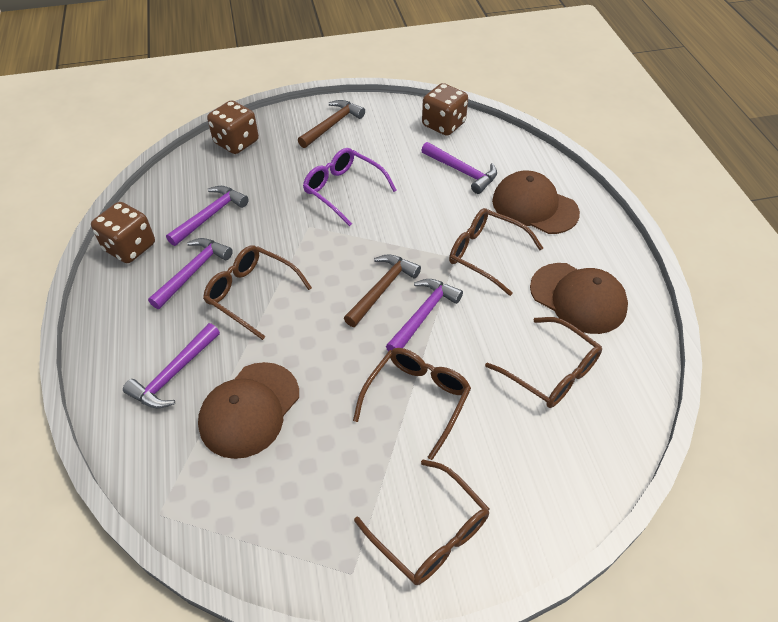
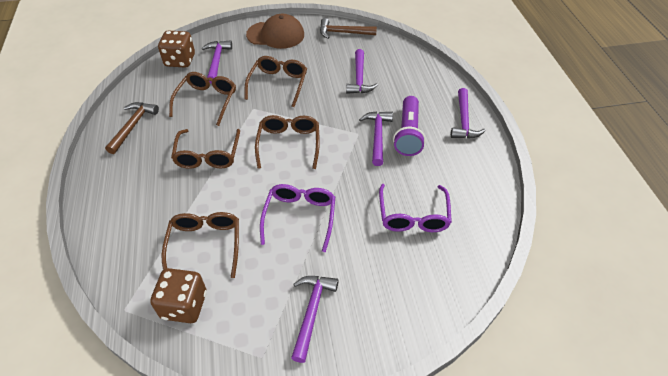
brown cap: 3 -> 1
brown dice: 3 -> 2
purple flashlight: 0 -> 1
purple glasses: 1 -> 2

